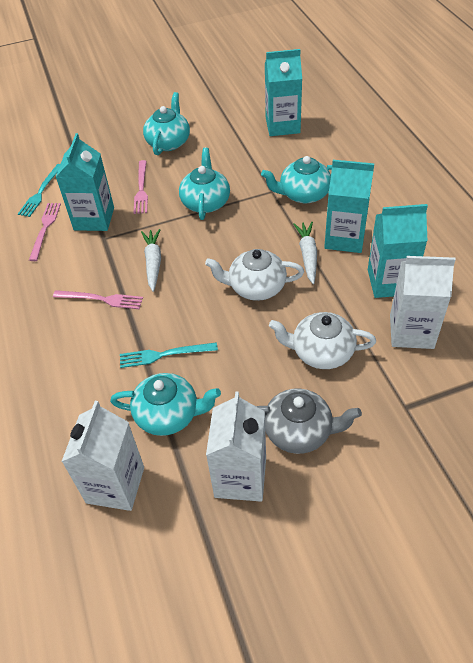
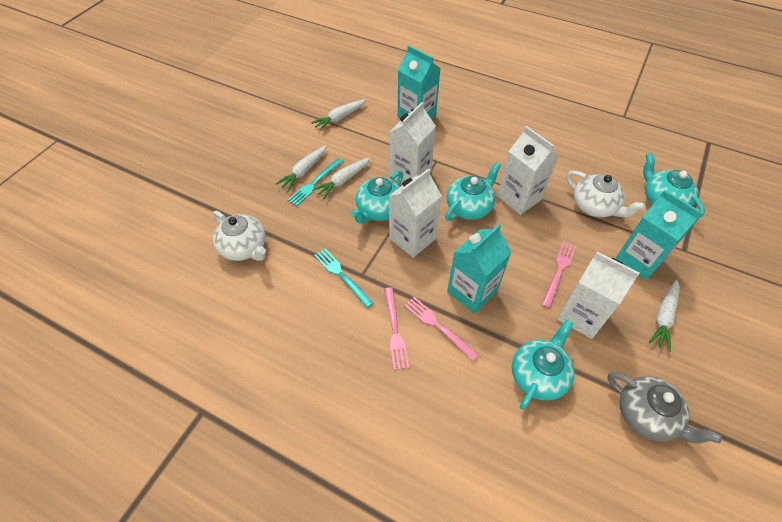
turquoise carton: 4 -> 3
white carrot: 2 -> 4
white carton: 3 -> 4

